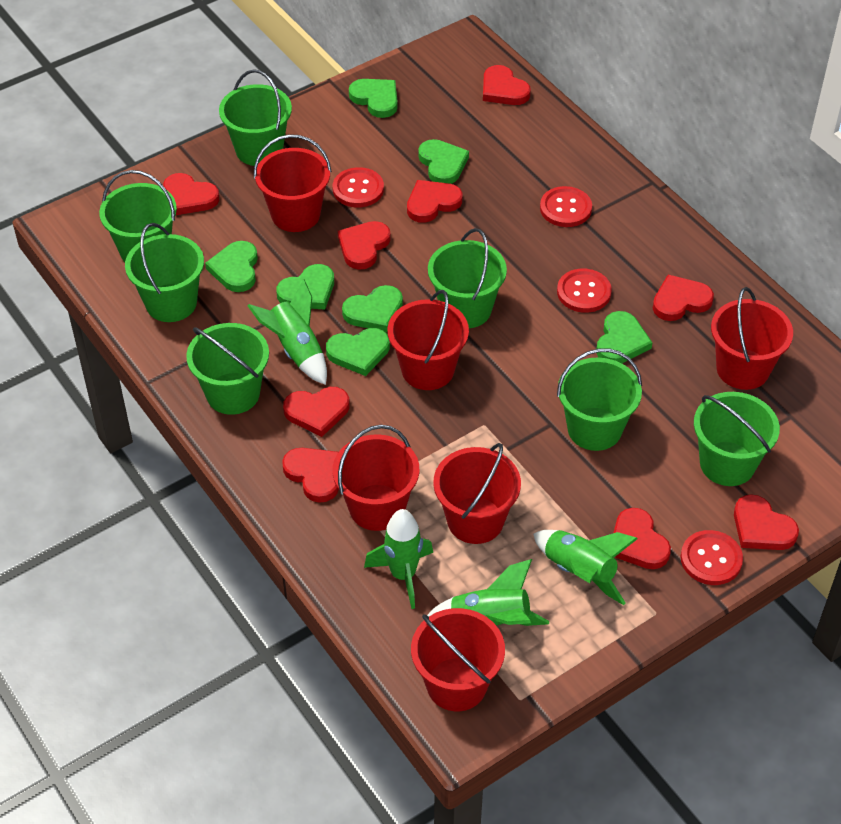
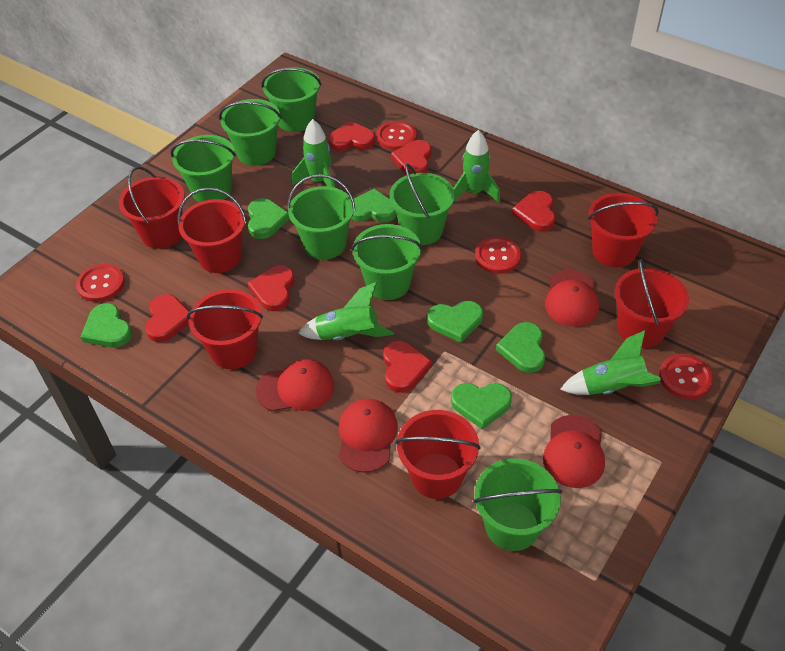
green heart: 7 -> 6
red cap: 0 -> 4
red heart: 9 -> 6

